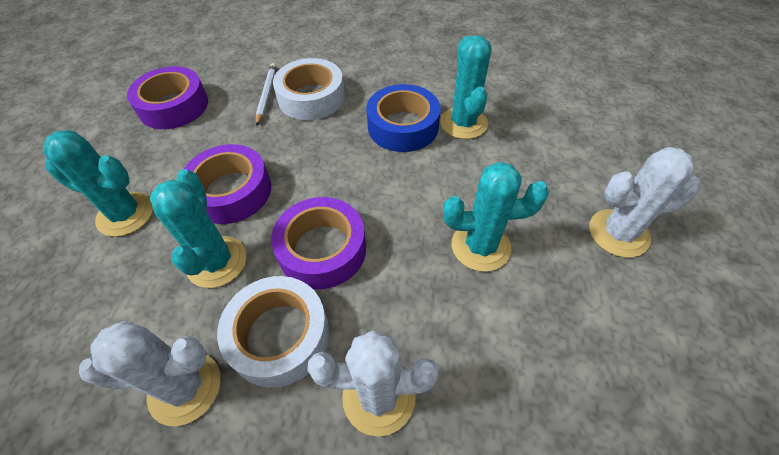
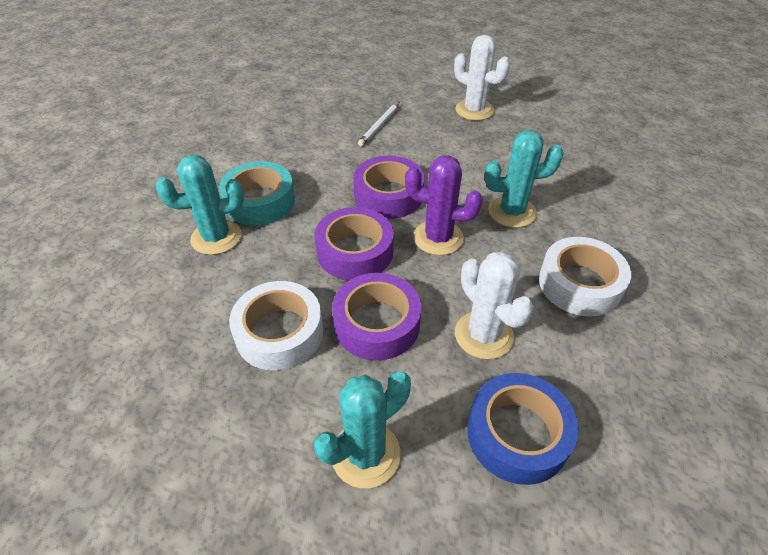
purple cactus: 0 -> 1
turquoise cactus: 4 -> 3
turquoise tape: 0 -> 1
white cactus: 3 -> 2

